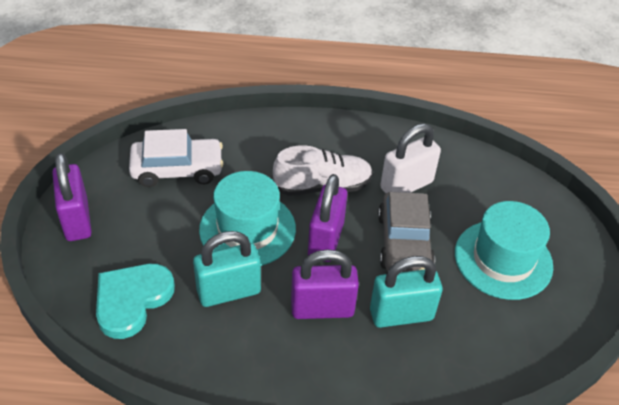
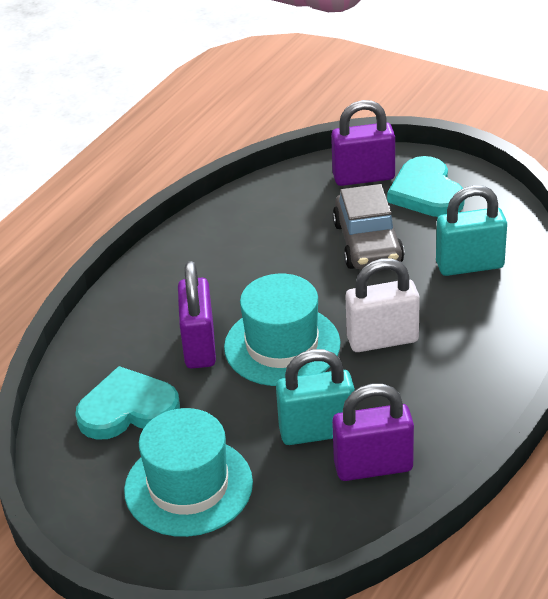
turquoise heart: 1 -> 2
white car: 1 -> 0
white shoe: 1 -> 0

